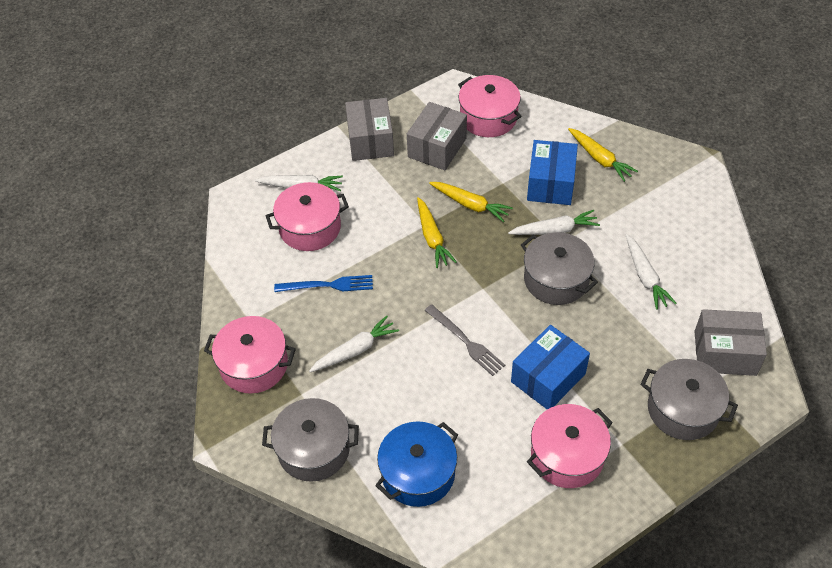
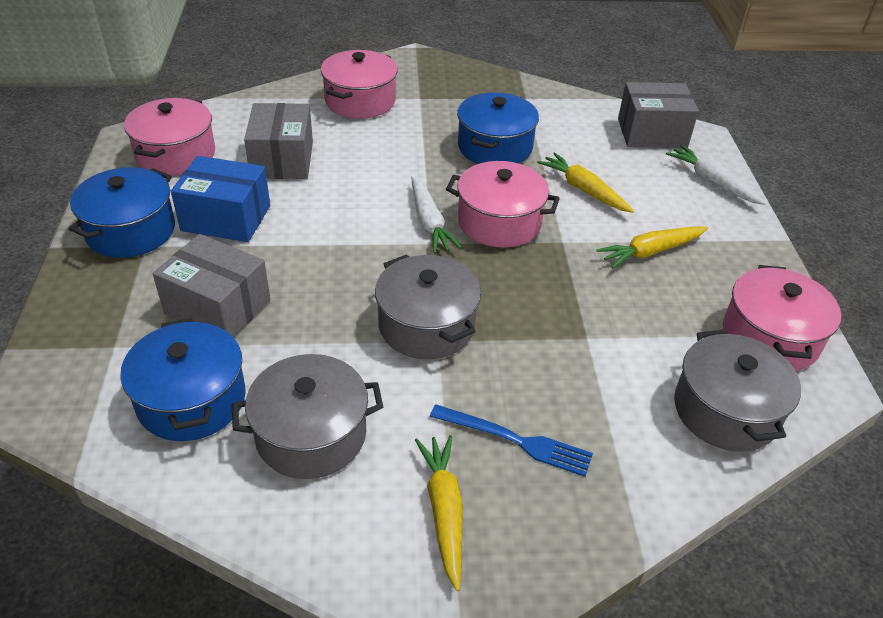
blue box: 2 -> 1
blue pot: 1 -> 3
grey fork: 1 -> 0
white carrot: 4 -> 2

